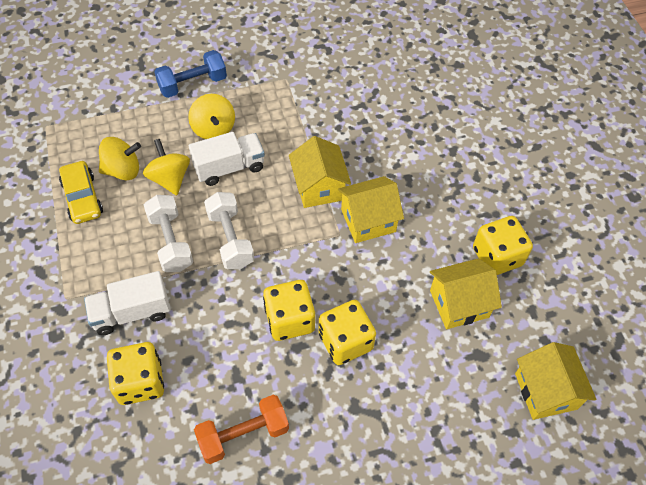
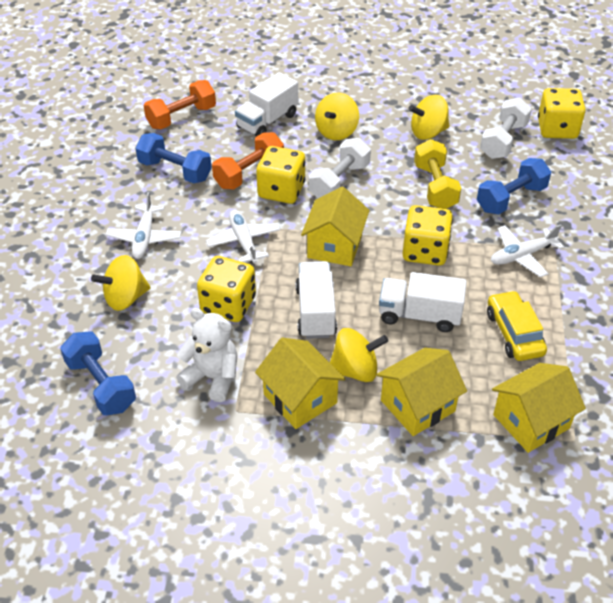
blue dumbbell: 1 -> 3
orange dumbbell: 1 -> 2
white plane: 0 -> 3
white teddy bear: 0 -> 1
white truck: 2 -> 3
yellow dumbbell: 0 -> 1
yellow spinning top: 3 -> 4

